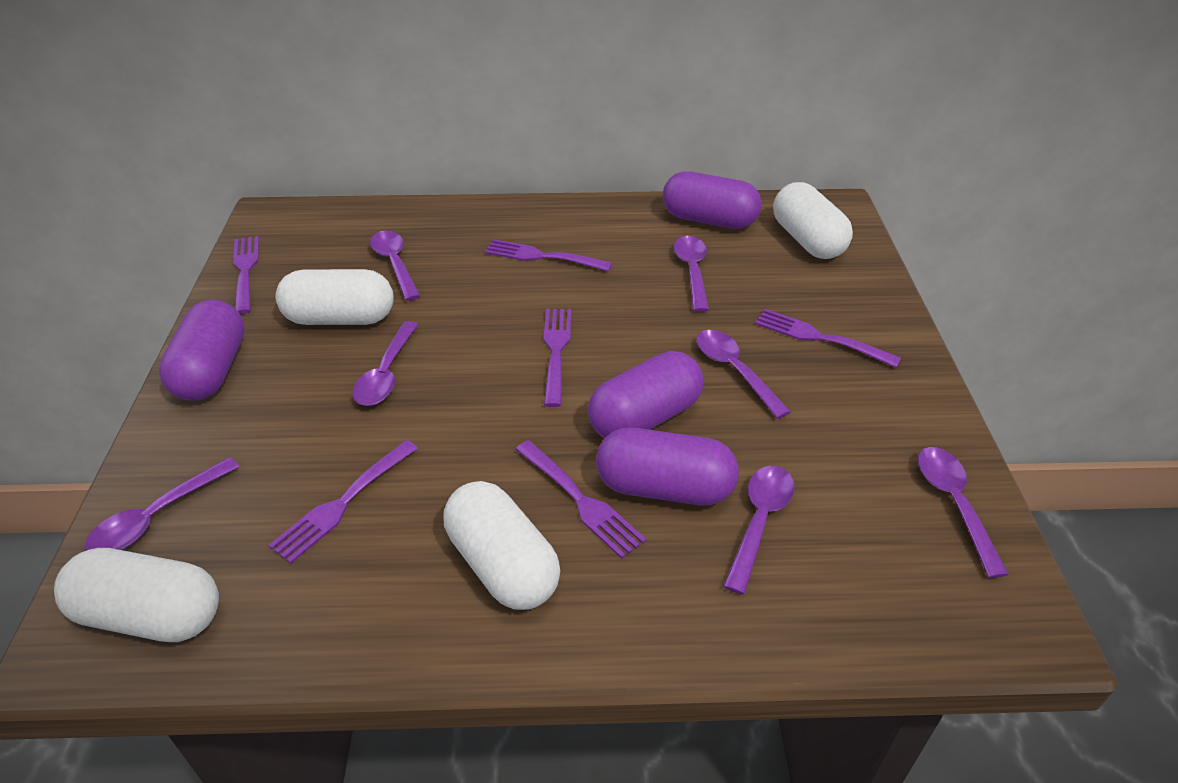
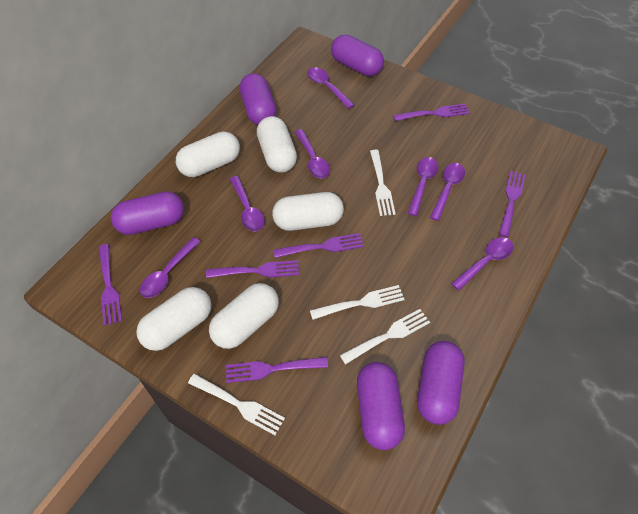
purple capsule: 4 -> 5
white capsule: 4 -> 5
white fork: 0 -> 4

